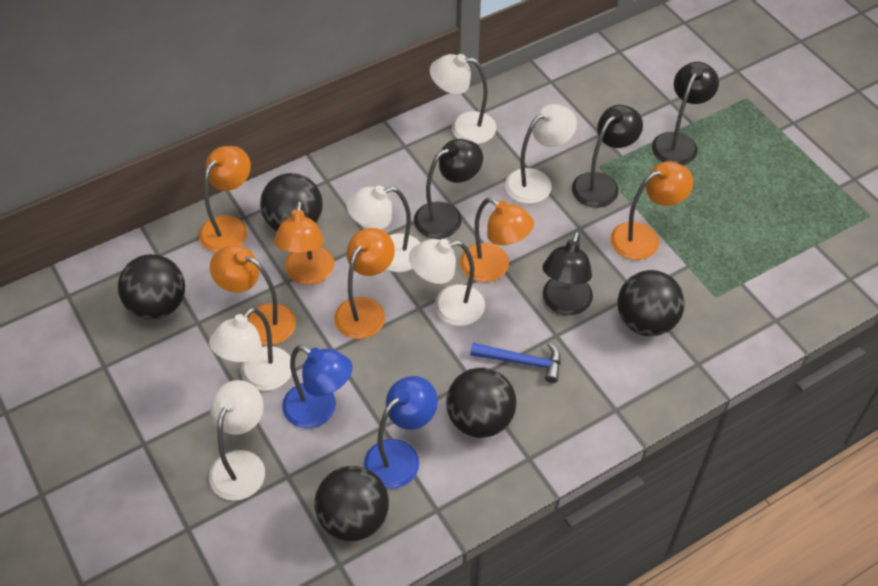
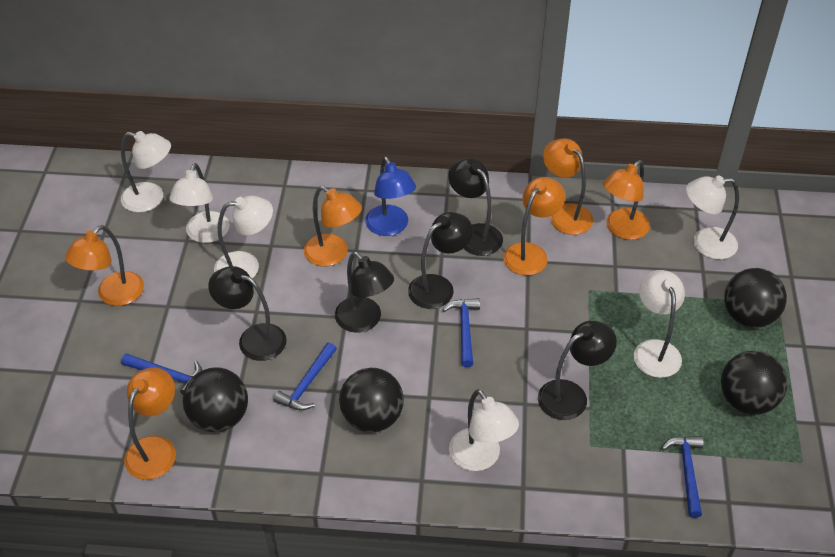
black ball: 5 -> 4
black lamp: 4 -> 5
blue hammer: 1 -> 4
blue lamp: 2 -> 1

